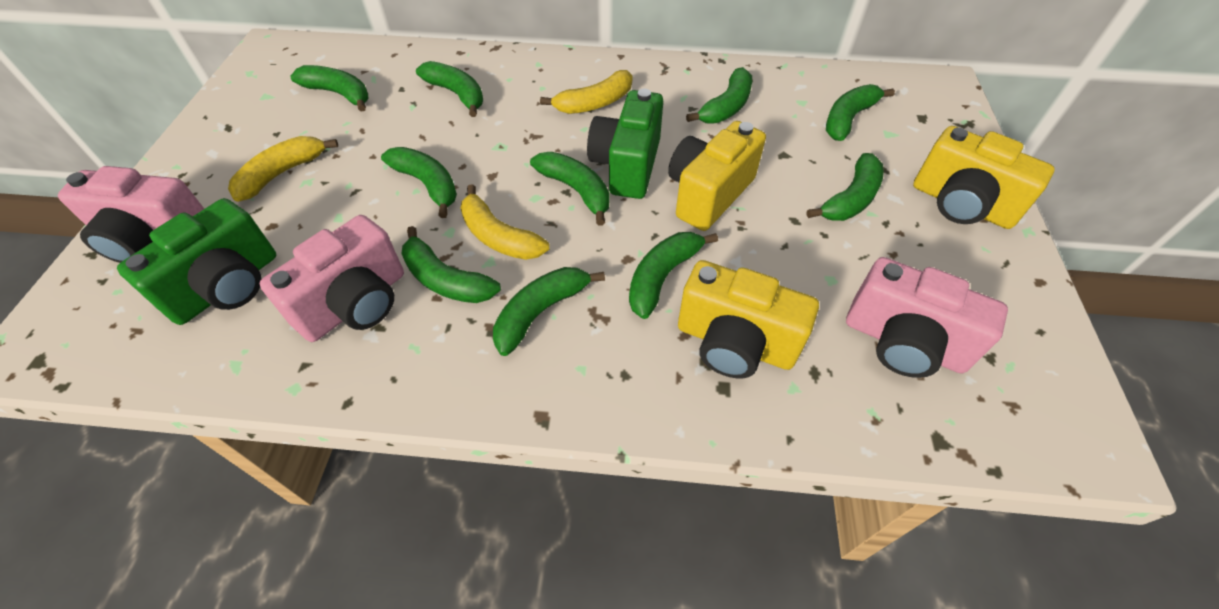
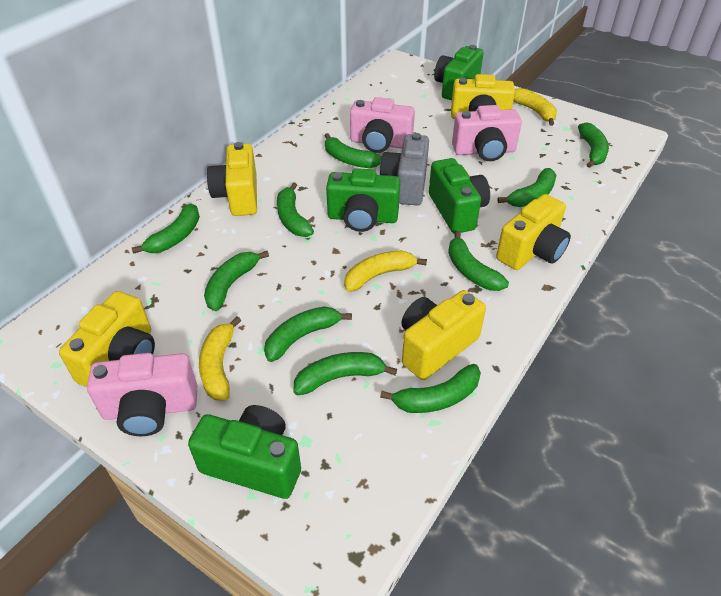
green camera: 2 -> 4
grey camera: 0 -> 1
yellow camera: 3 -> 5

